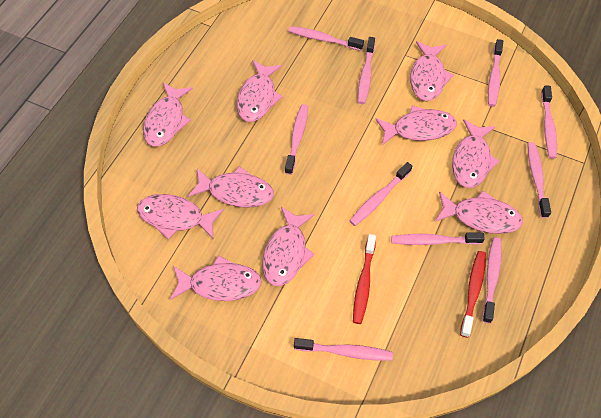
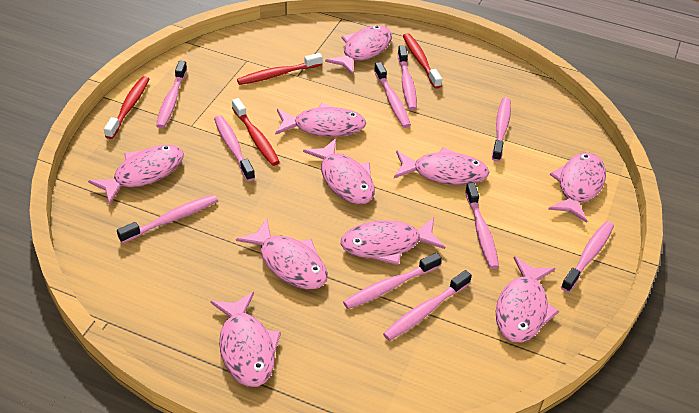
red toothbrush: 2 -> 4

